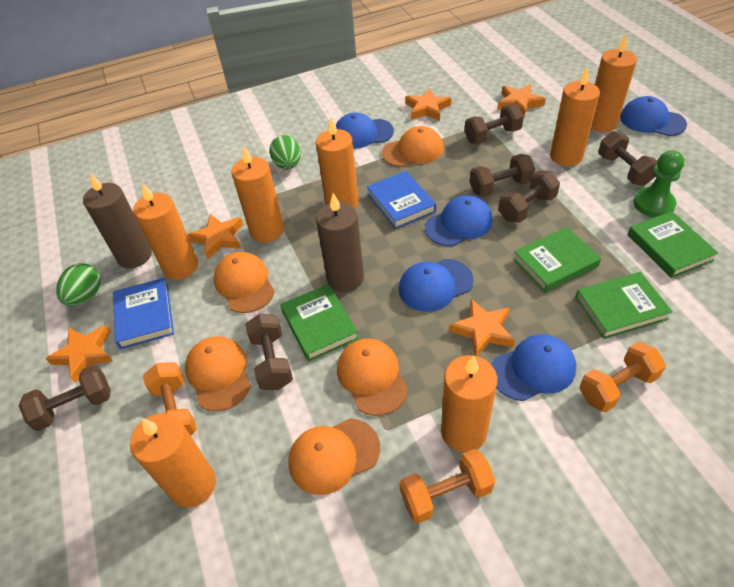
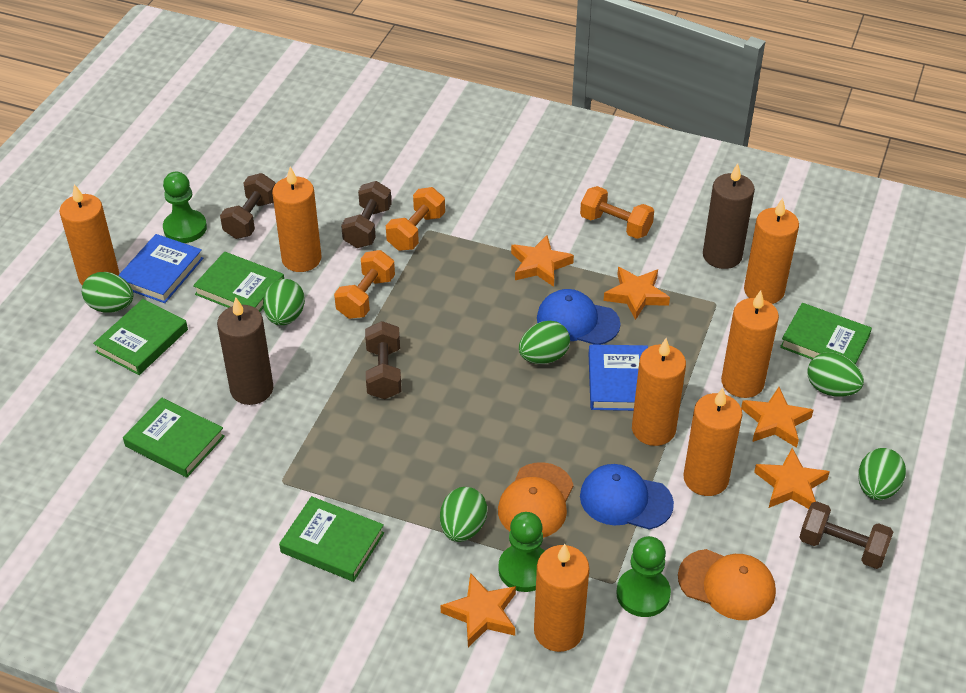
blue cap: 5 -> 2
brown dumbbell: 6 -> 4
green book: 4 -> 5
green egg: 2 -> 6
green pawn: 1 -> 3
orange cap: 5 -> 2

